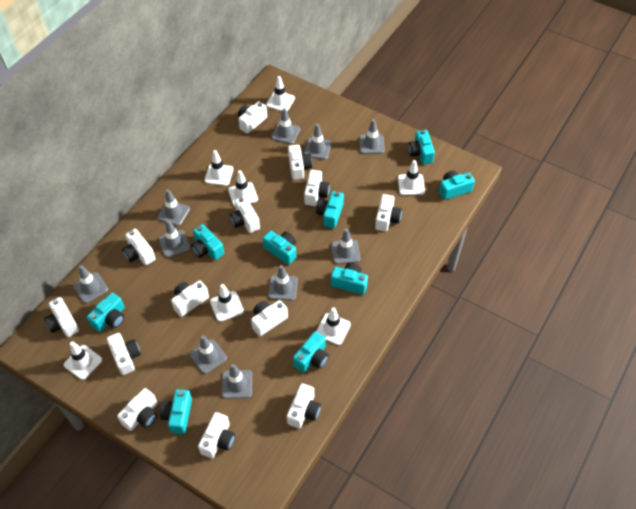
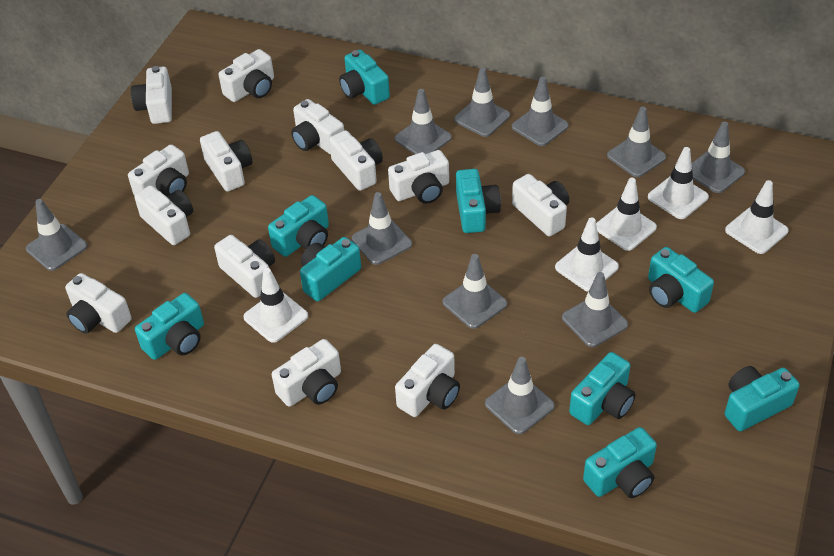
white traffic cone: 7 -> 5

